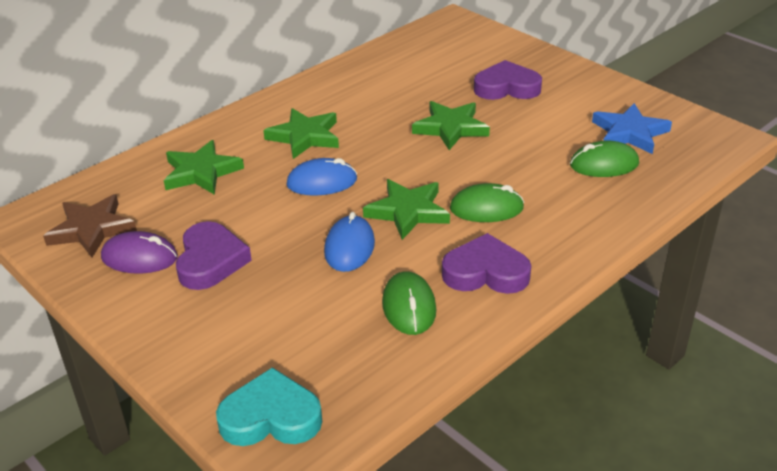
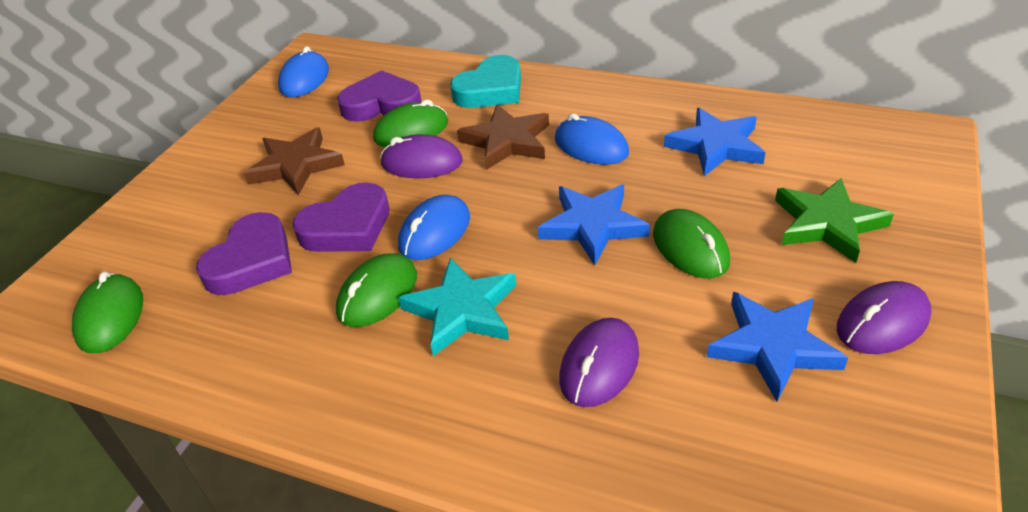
blue mouse: 2 -> 3
blue star: 1 -> 3
brown star: 1 -> 2
green mouse: 3 -> 4
green star: 4 -> 1
purple mouse: 1 -> 3
turquoise star: 0 -> 1

